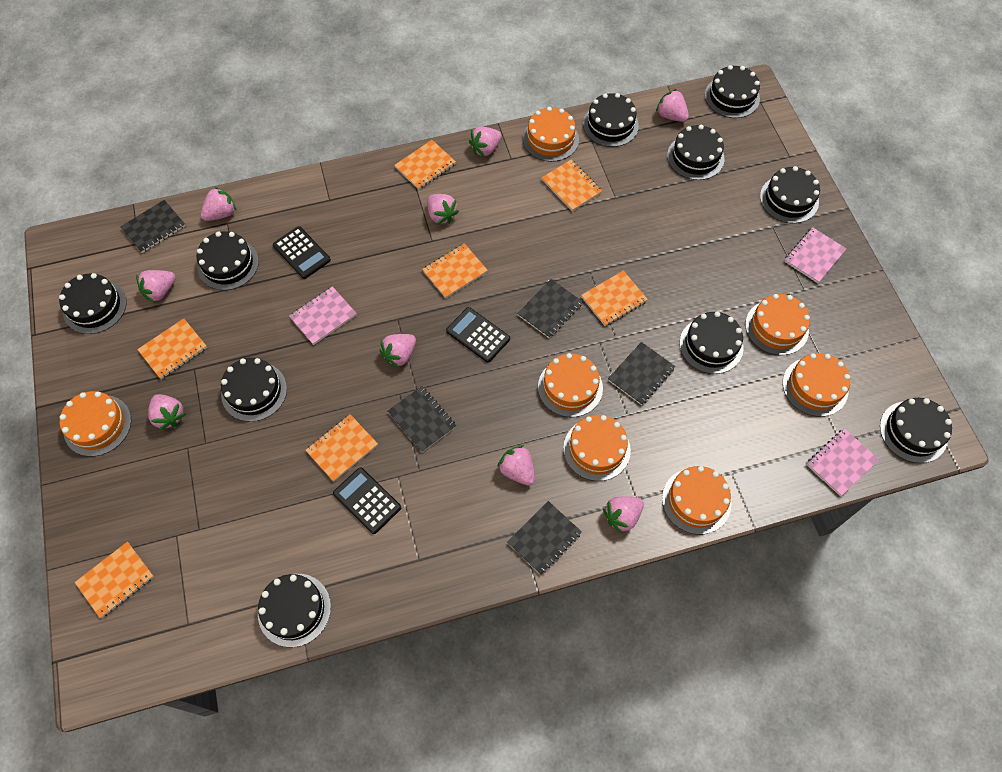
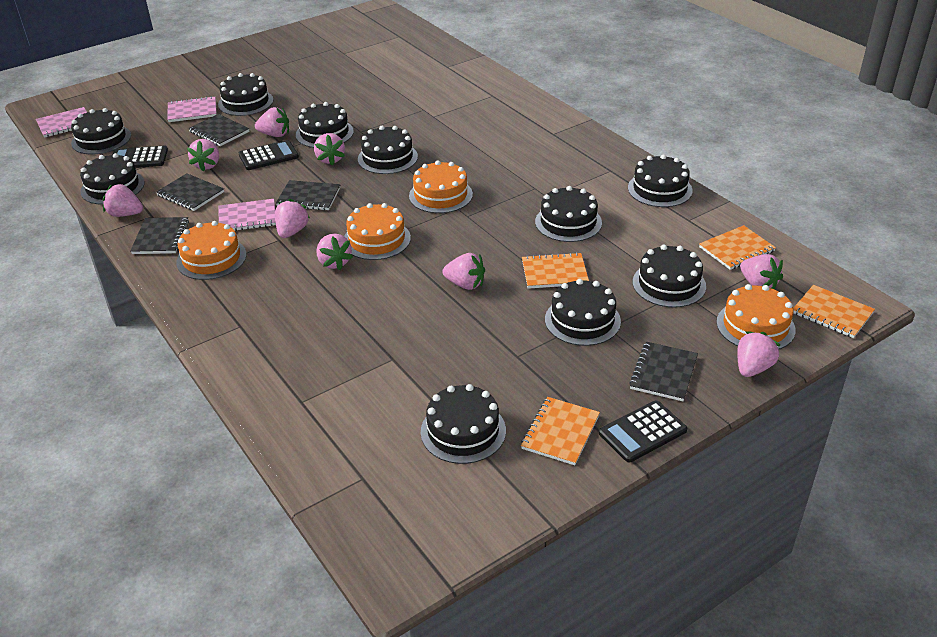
orange cake: 7 -> 4
orange notebook: 7 -> 4

